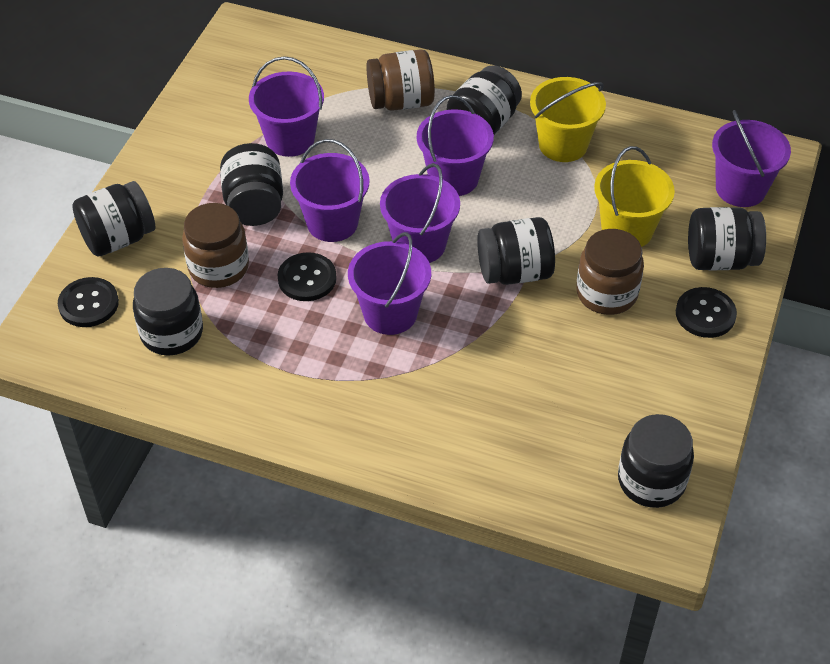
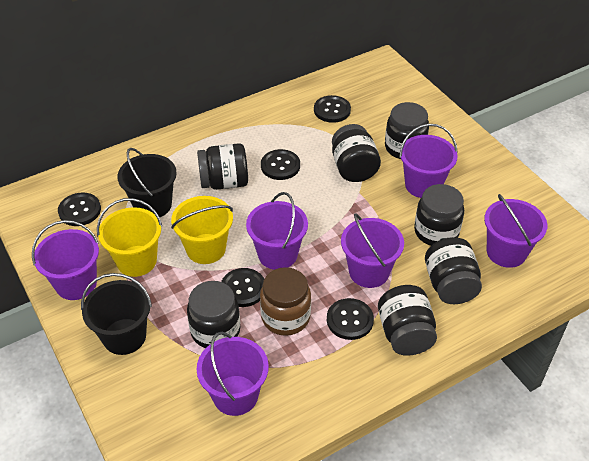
black bucket: 0 -> 2
black button: 3 -> 5
brown jar: 3 -> 1

